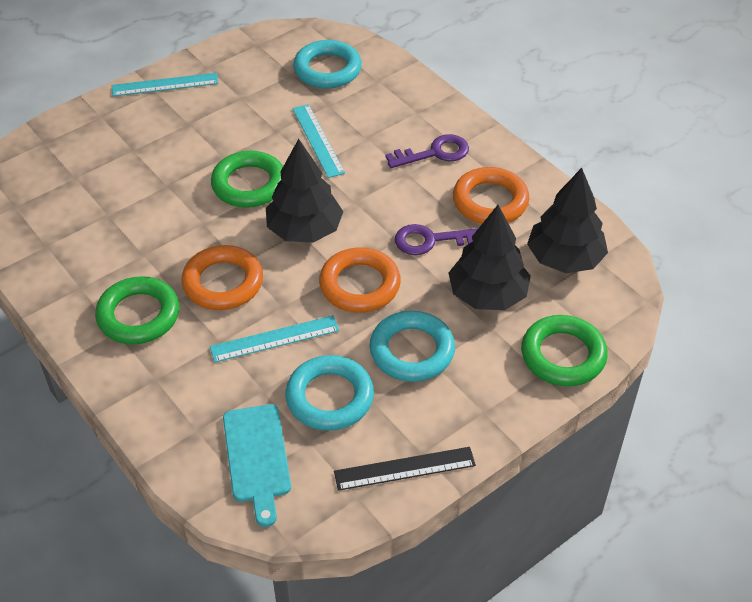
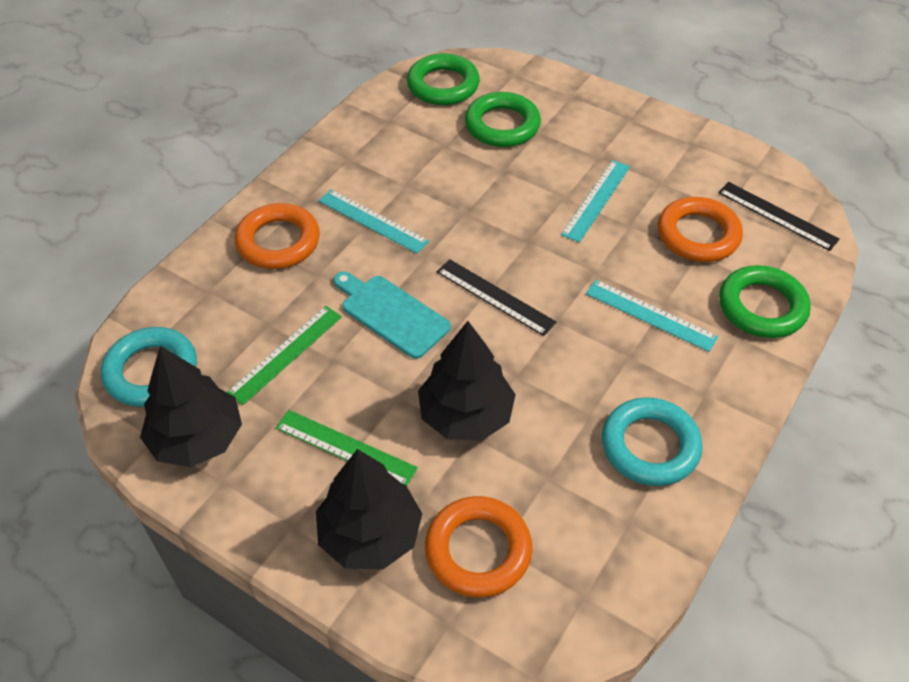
black ruler: 1 -> 2
green ruler: 0 -> 2
purple key: 2 -> 0
turquoise ring: 3 -> 2

